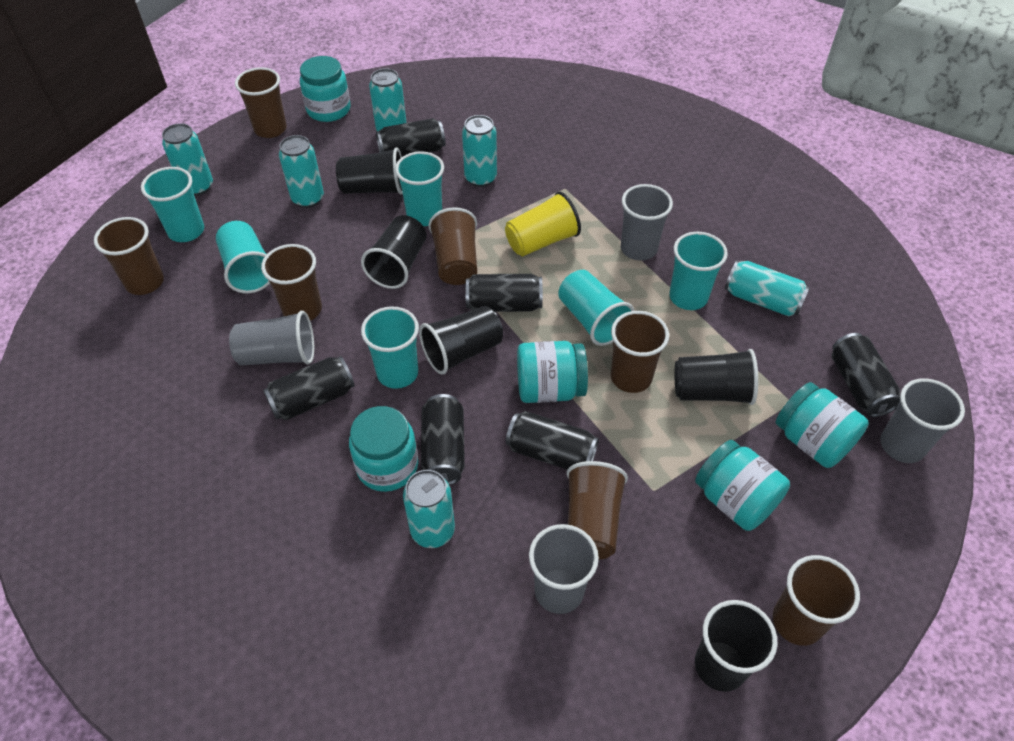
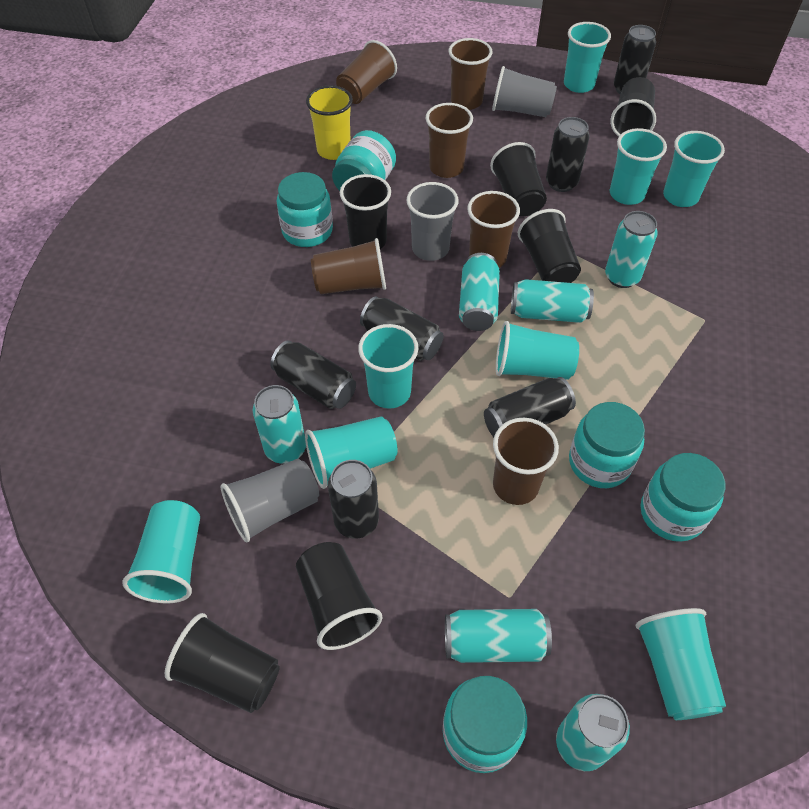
black cup: 5 -> 6
brown cup: 7 -> 6
grey cup: 4 -> 3
turquoise cup: 6 -> 8

